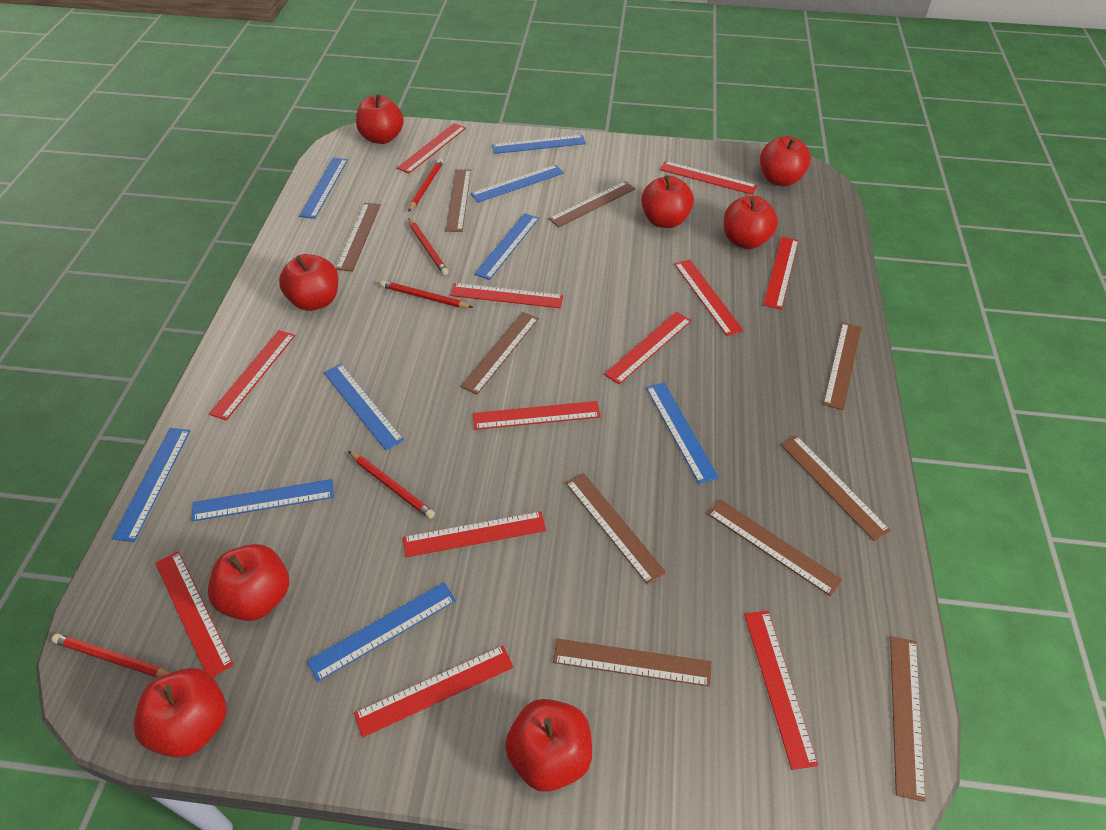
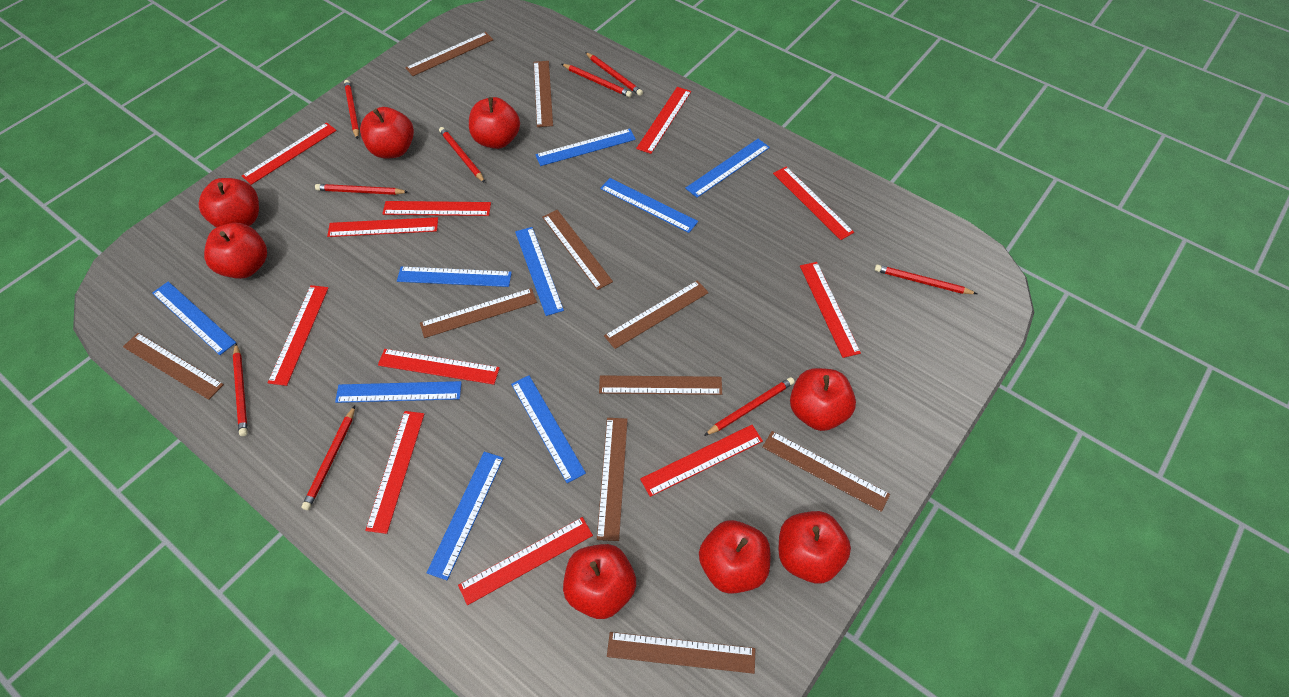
red pencil: 5 -> 9
red ruler: 12 -> 11

